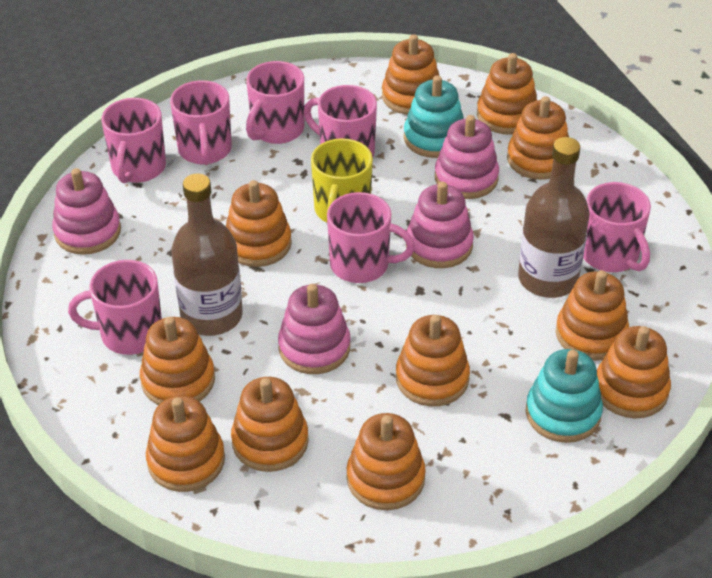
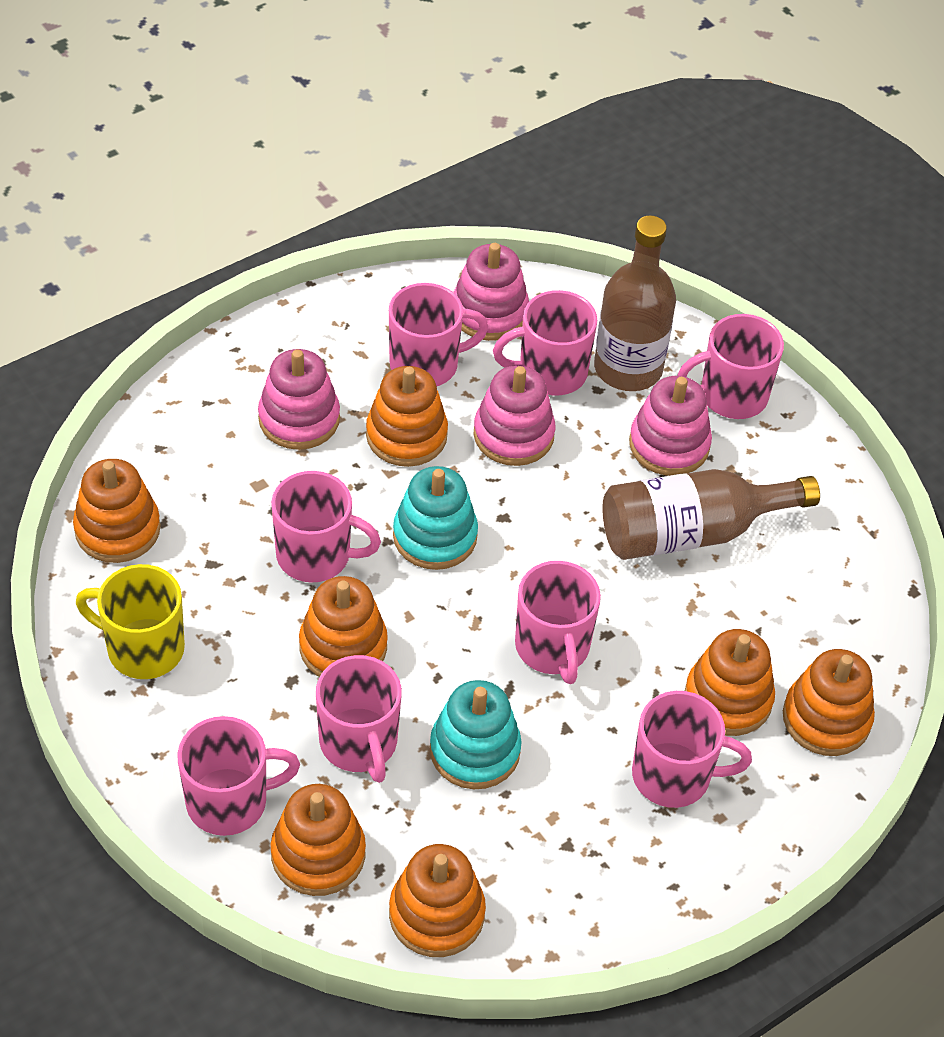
orange stacking toy: 11 -> 7
pink mug: 7 -> 8

